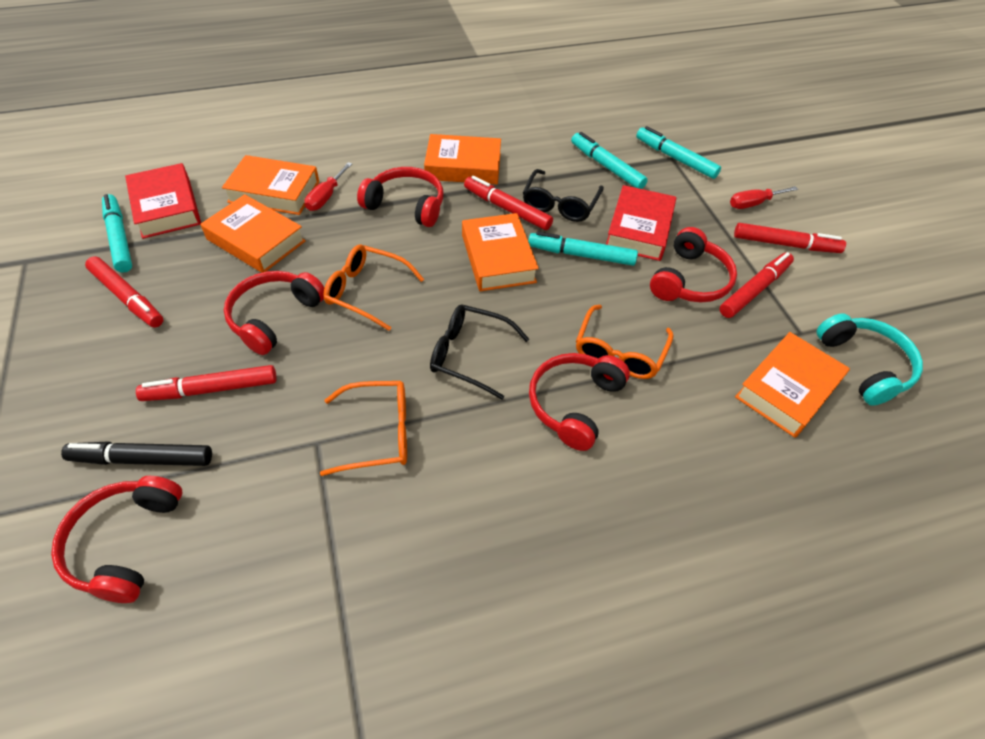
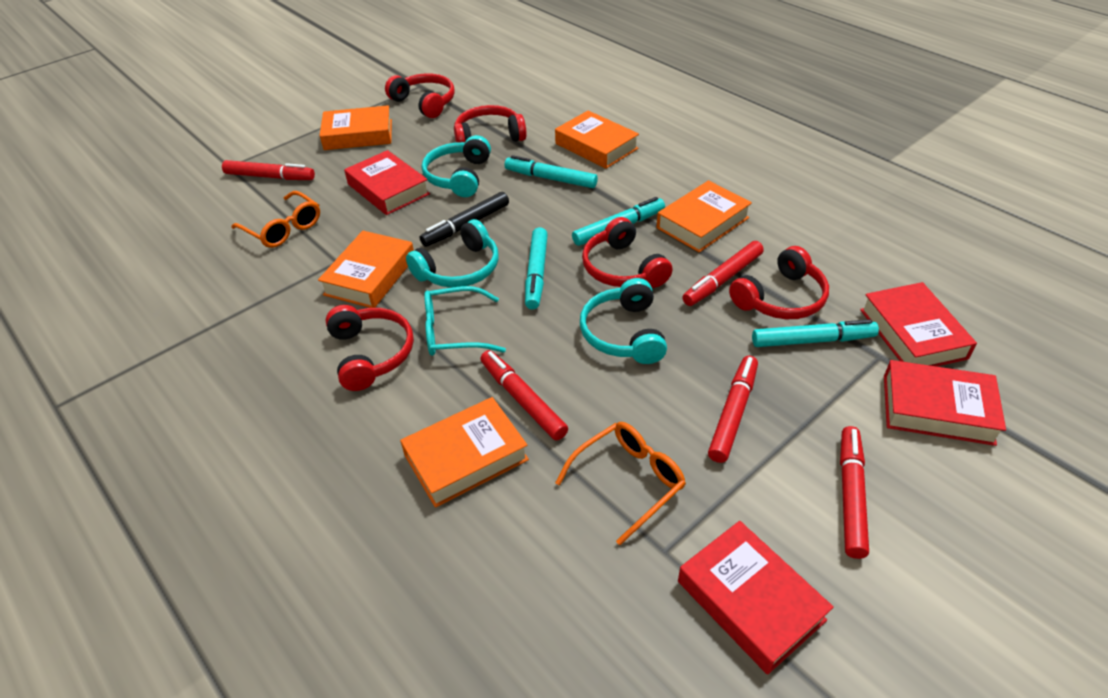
black glasses: 2 -> 0
orange glasses: 3 -> 2
red book: 2 -> 4
red screwdriver: 2 -> 0
turquoise glasses: 0 -> 1
turquoise headphones: 1 -> 3

